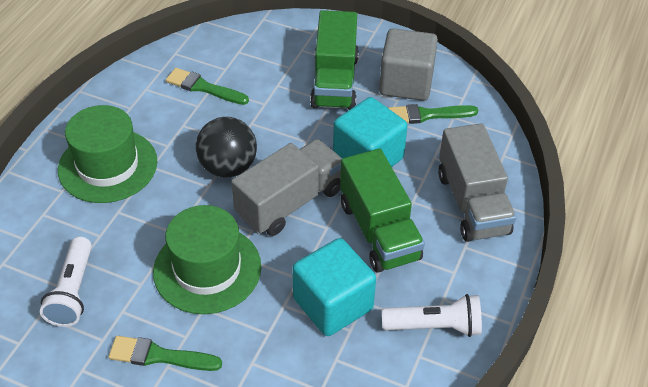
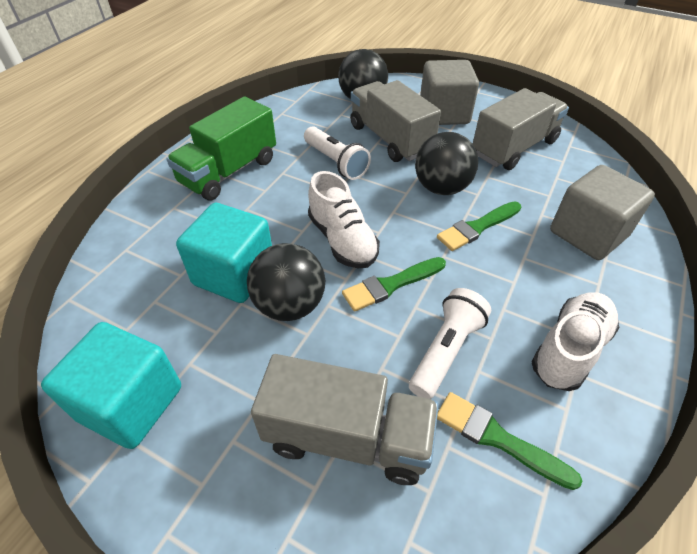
black ball: 1 -> 3
green hat: 2 -> 0
green truck: 2 -> 1
grey cube: 1 -> 2
grey truck: 2 -> 3
white shoe: 0 -> 2

